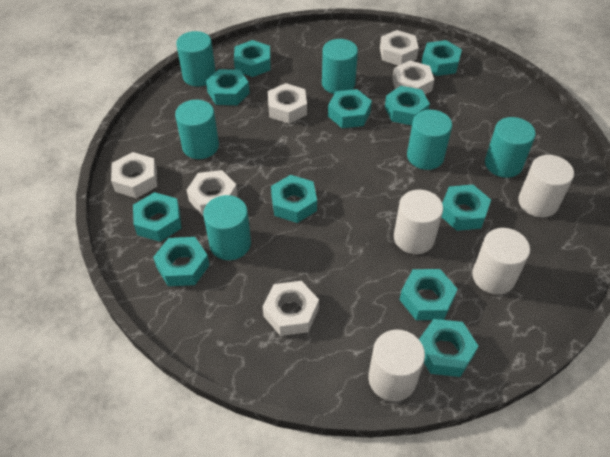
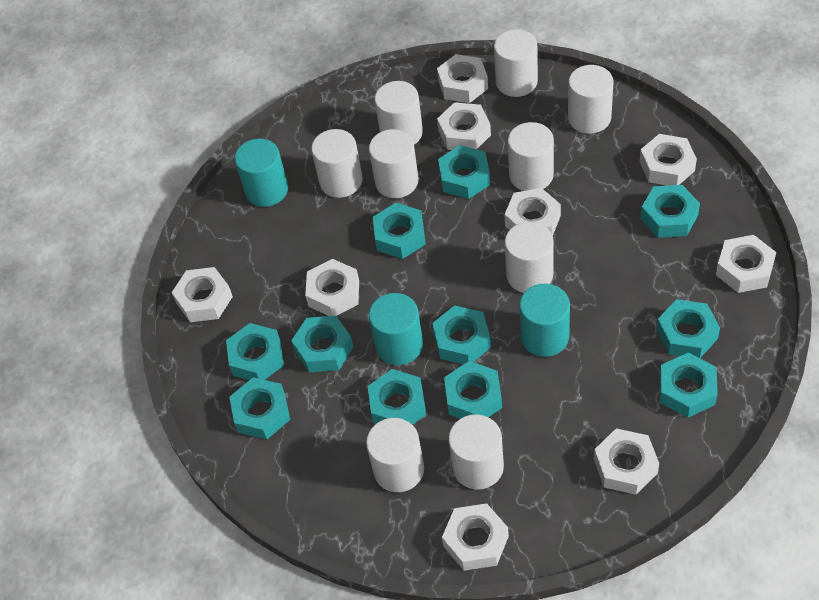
turquoise cylinder: 6 -> 3
white cylinder: 4 -> 9
white nut: 6 -> 9

